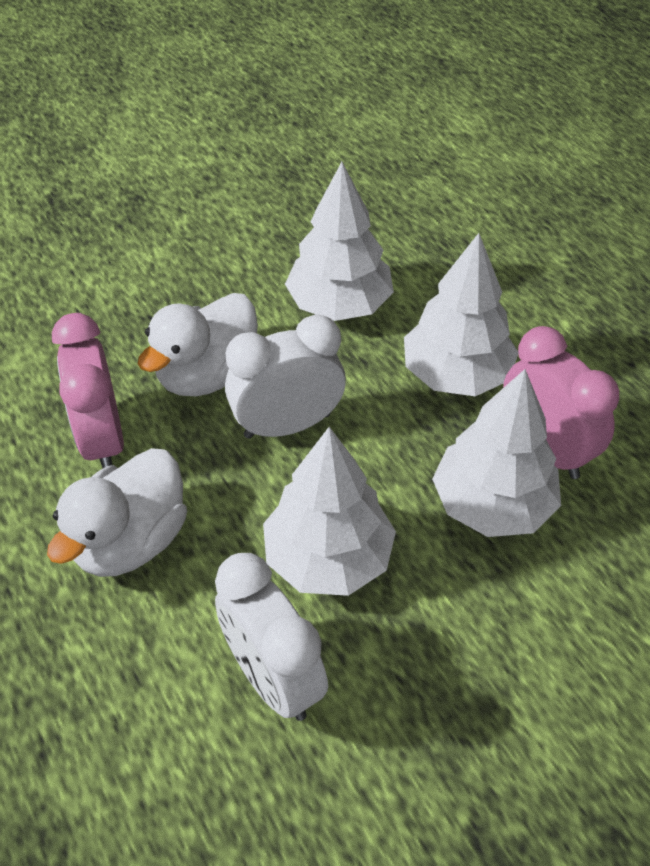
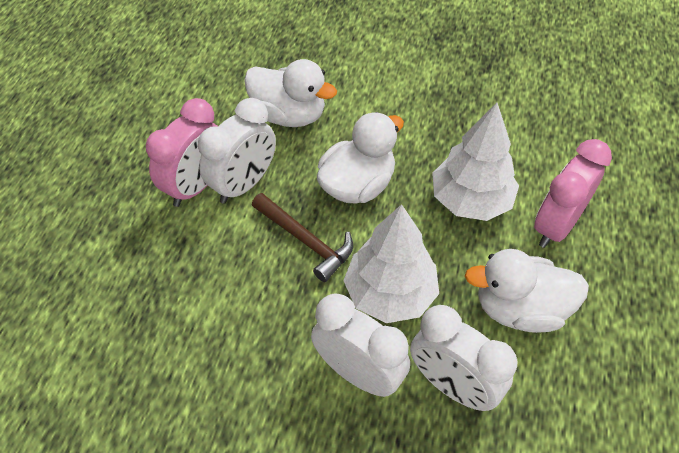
brown hammer: 0 -> 1
white clock: 2 -> 3
white duck: 2 -> 3
white tree: 4 -> 2

